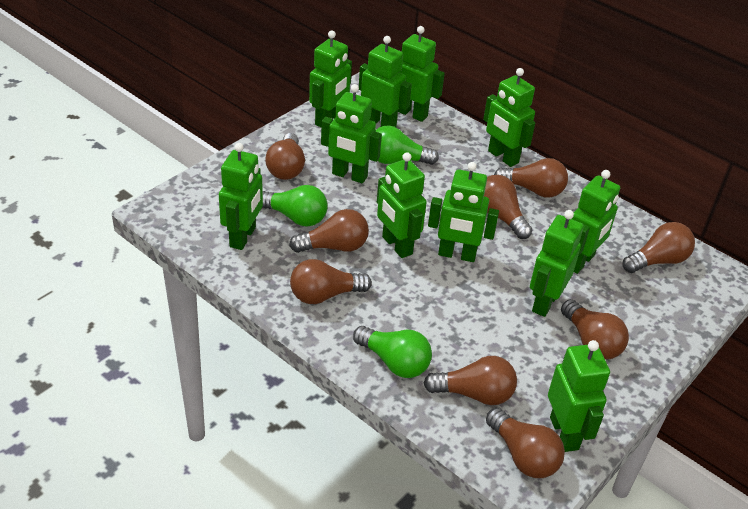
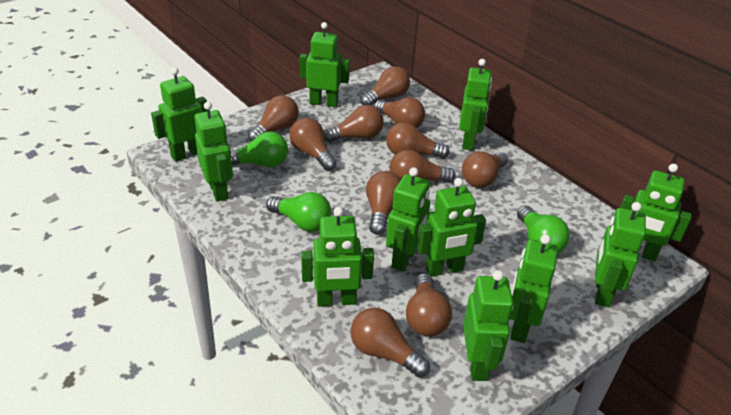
brown light bulb: 9 -> 11

